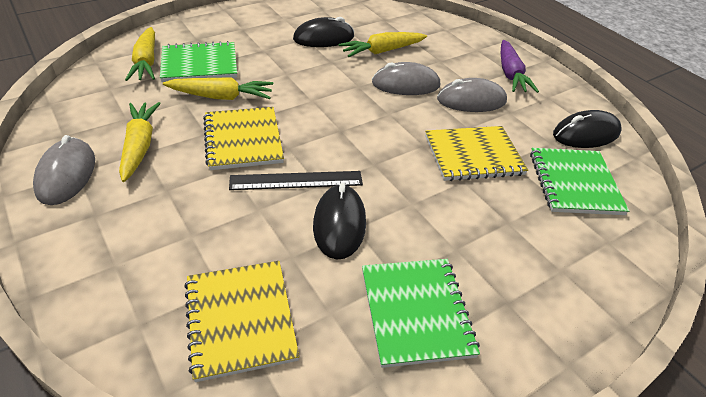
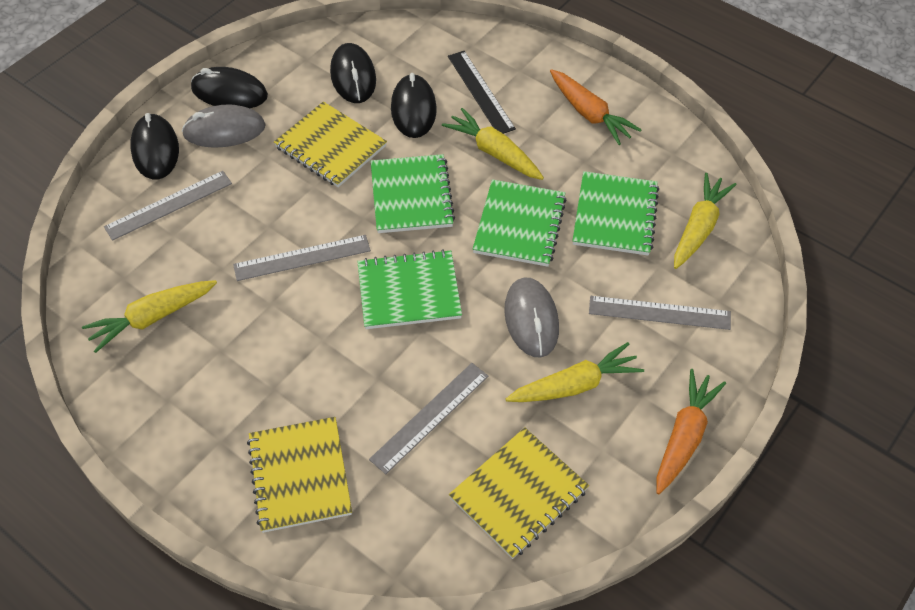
black mouse: 3 -> 4
green notebook: 3 -> 4
grey mouse: 3 -> 2
grey ruler: 0 -> 4
orange carrot: 0 -> 2
purple carrot: 1 -> 0

